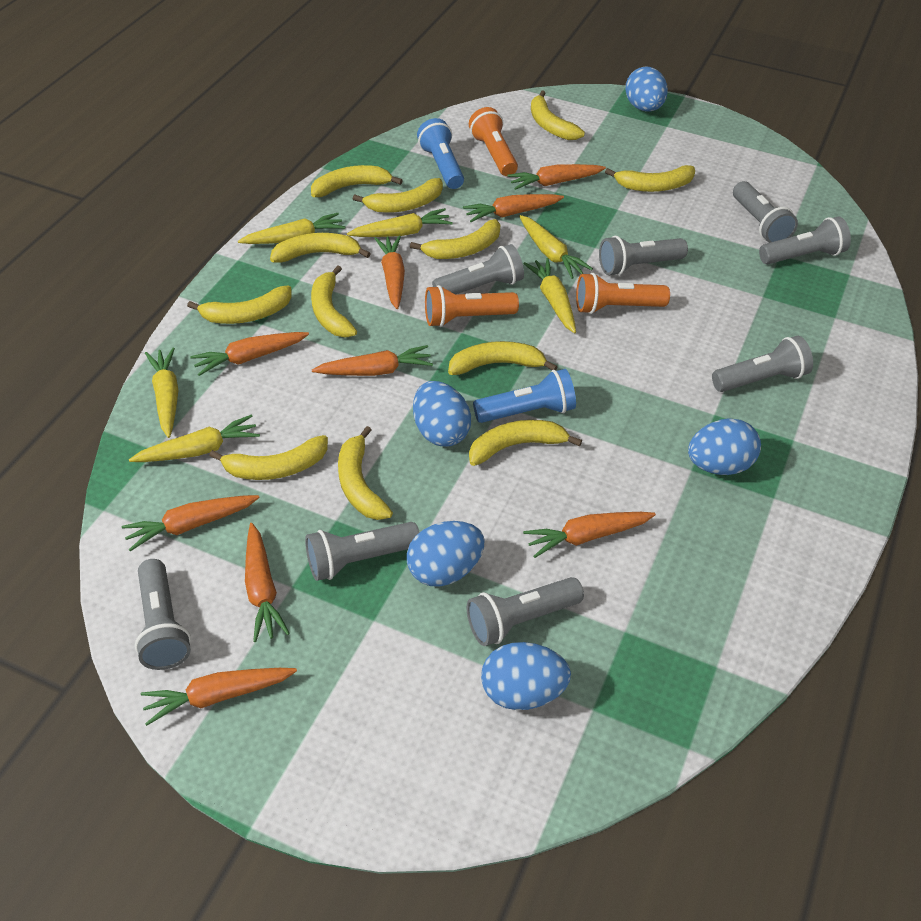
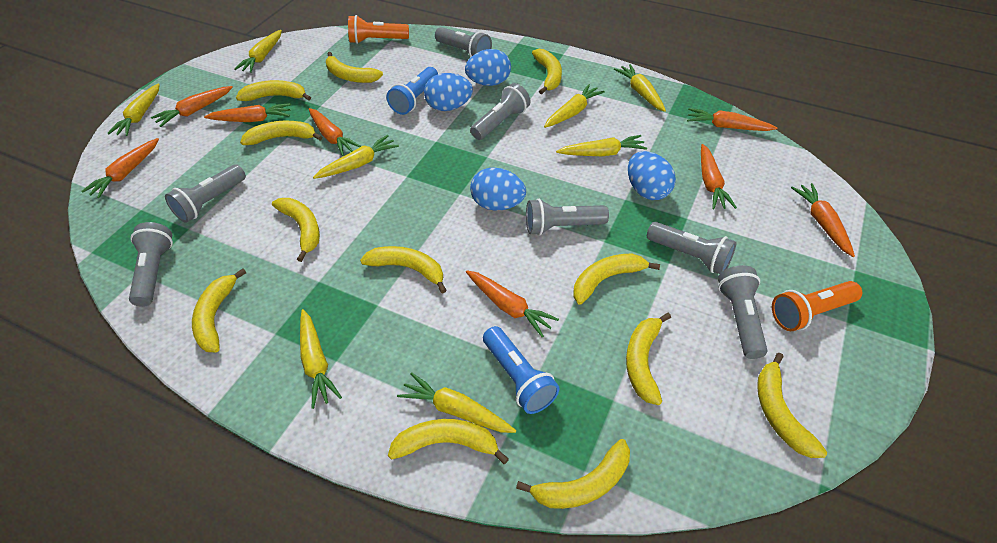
blue egg: 5 -> 4
grey flashlight: 8 -> 7
orange carrot: 9 -> 8
orange flashlight: 3 -> 2
yellow carrot: 6 -> 8

